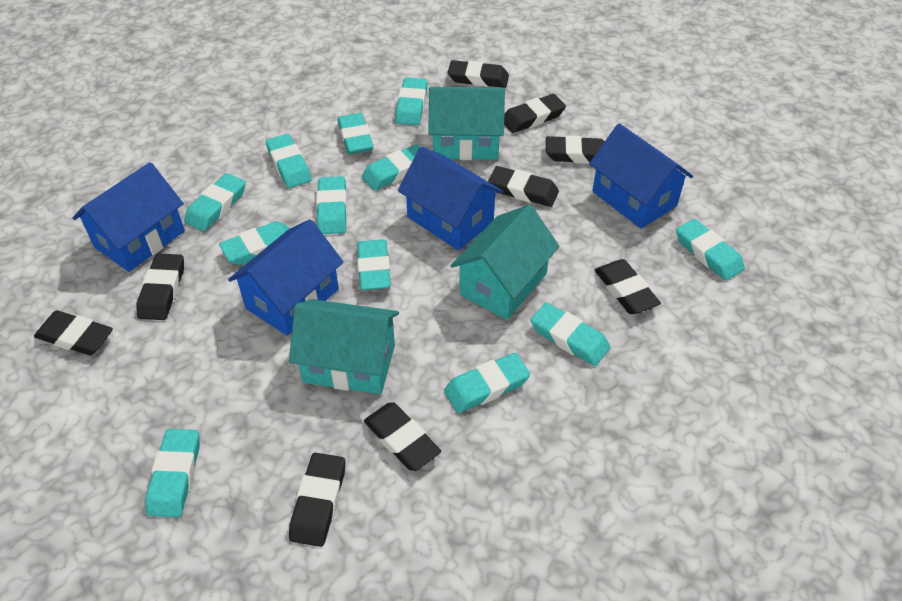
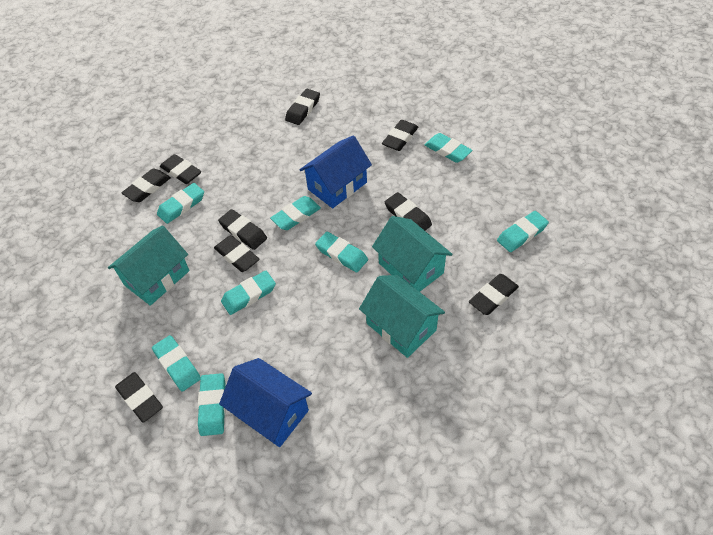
blue house: 4 -> 2
turquoise eraser: 12 -> 8

